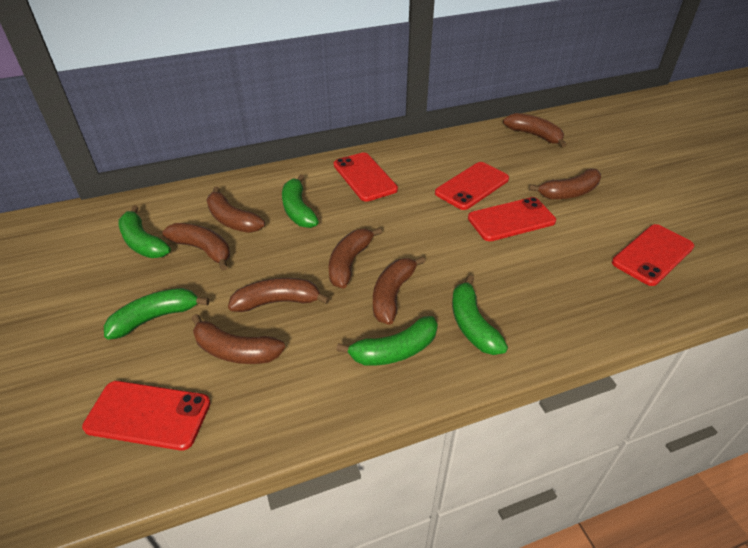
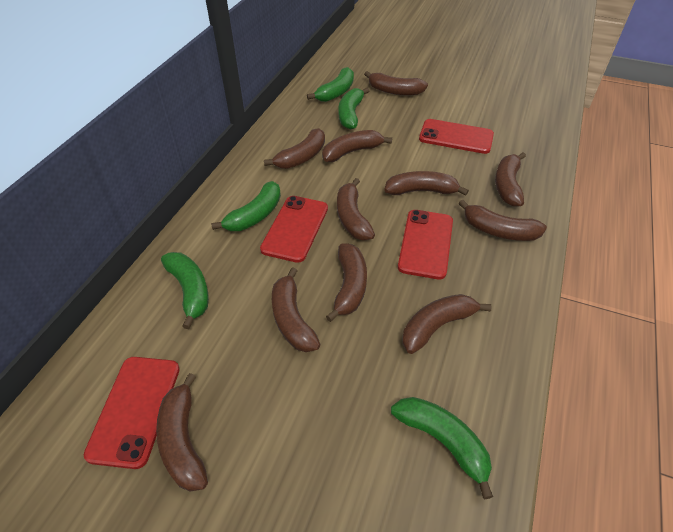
brown banana: 8 -> 11
red phone: 5 -> 4

